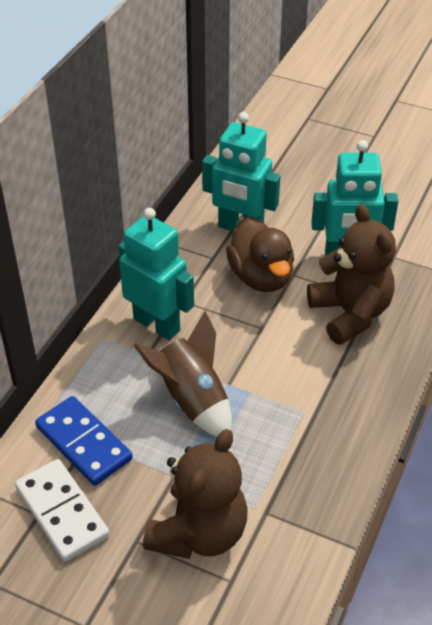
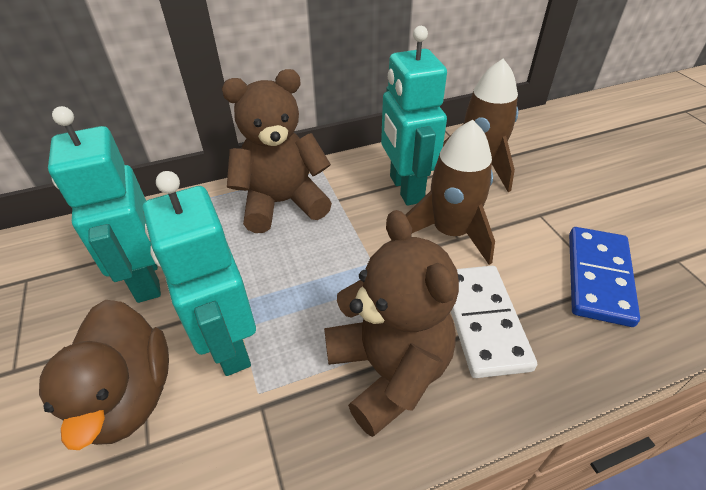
brown rocket: 1 -> 2

